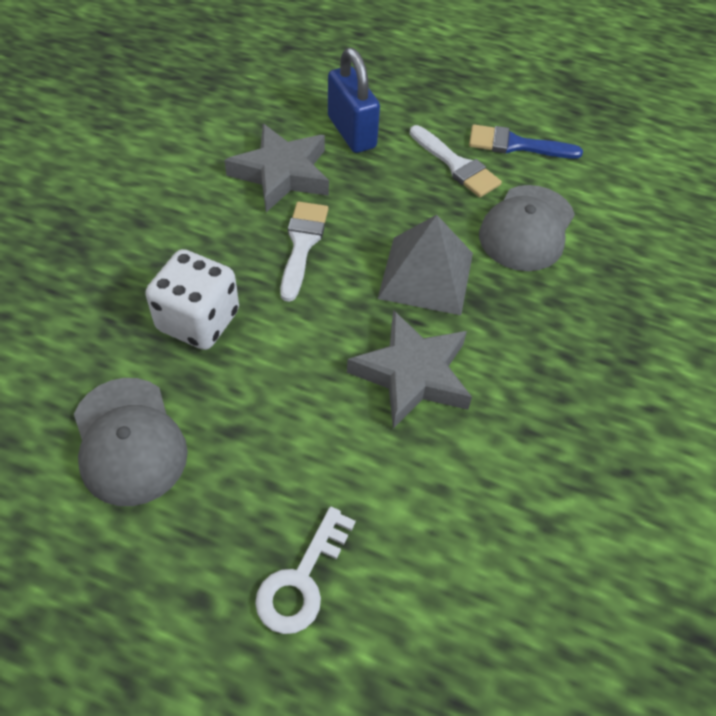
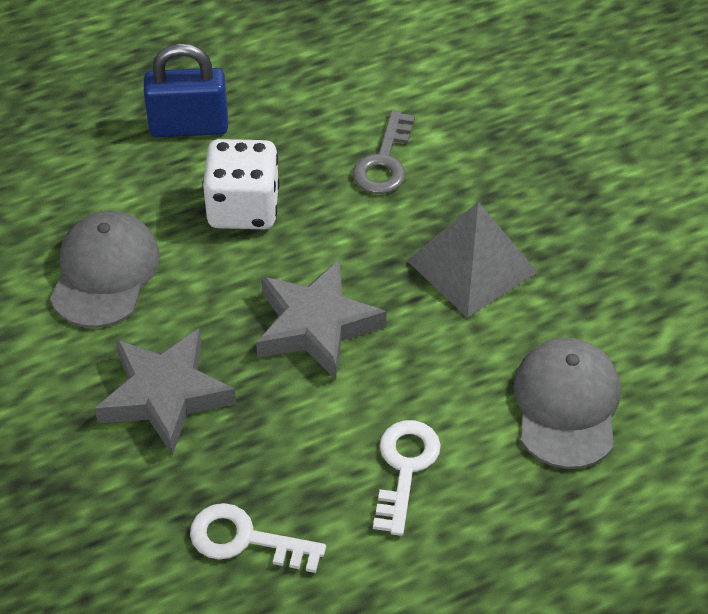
blue brush: 1 -> 0
grey key: 0 -> 1
white brush: 2 -> 0
white key: 1 -> 2

